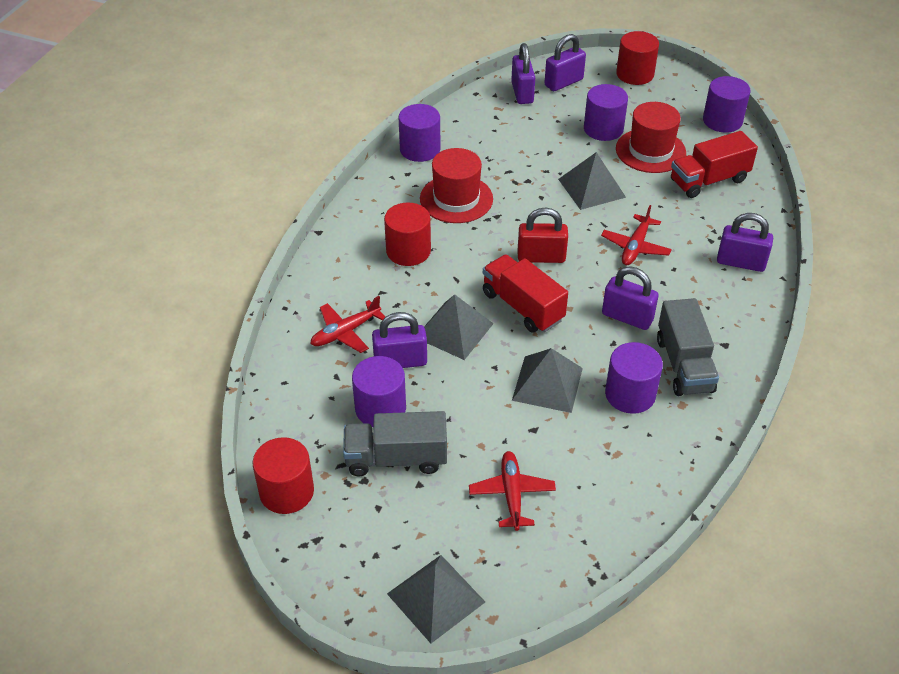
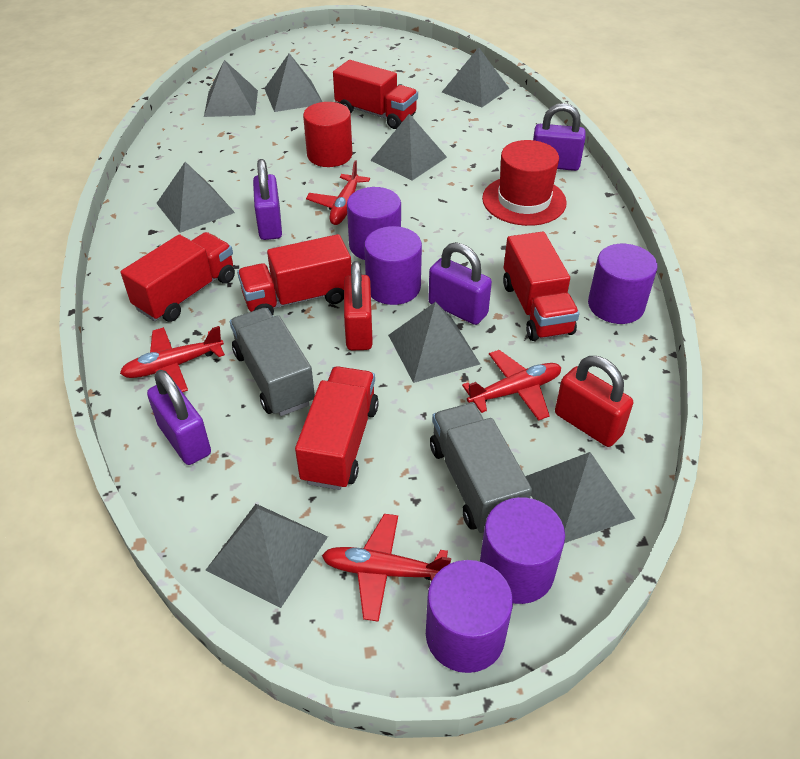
grey pyramid: 4 -> 8
purple padlock: 5 -> 4
red cylinder: 3 -> 1
red hat: 2 -> 1
red padlock: 1 -> 2
red plane: 3 -> 4
red truck: 2 -> 5

